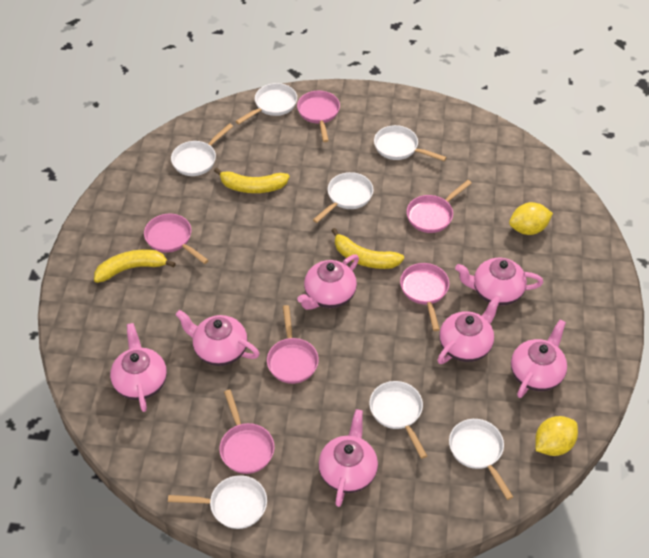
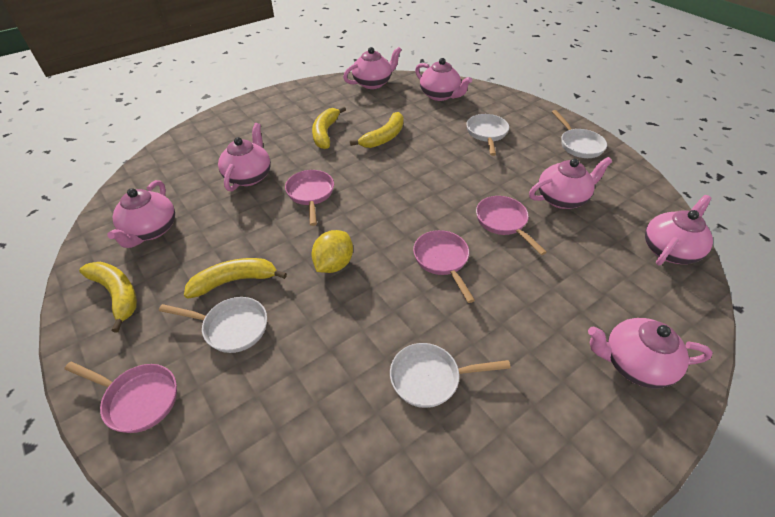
pink pan: 6 -> 4
white pan: 7 -> 4
yellow banana: 3 -> 4
yellow lemon: 2 -> 1

